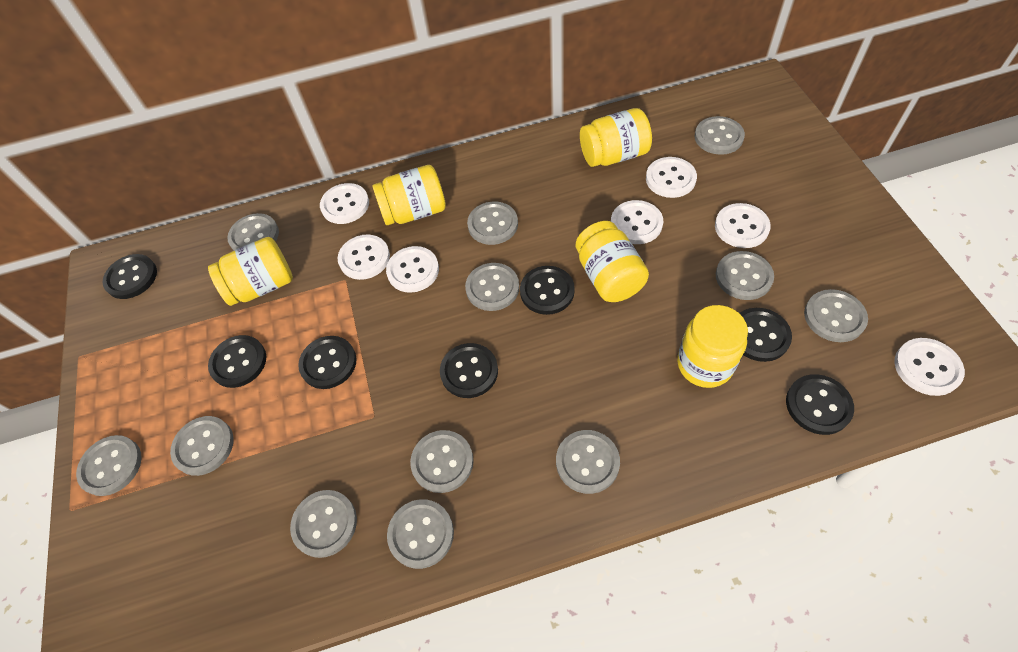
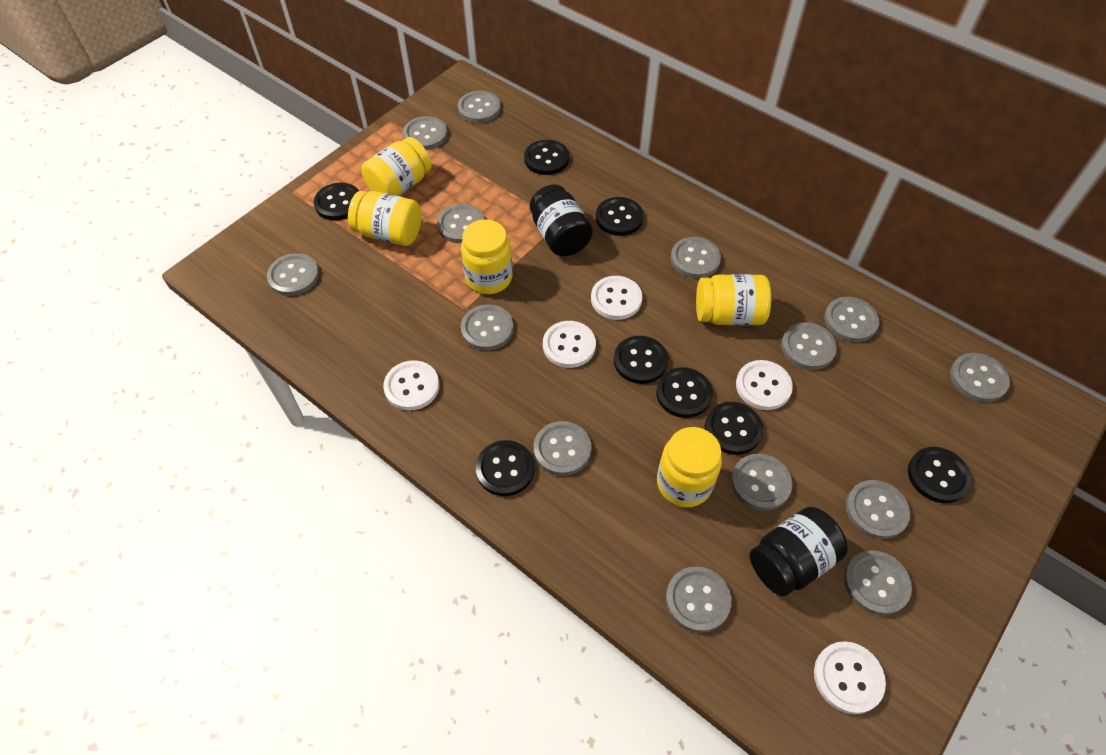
black button: 7 -> 8
black jar: 0 -> 2
grey button: 12 -> 14
white button: 7 -> 5

